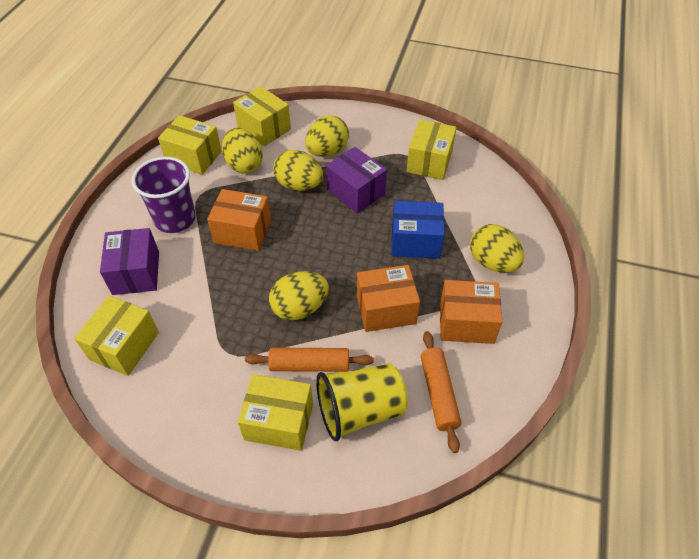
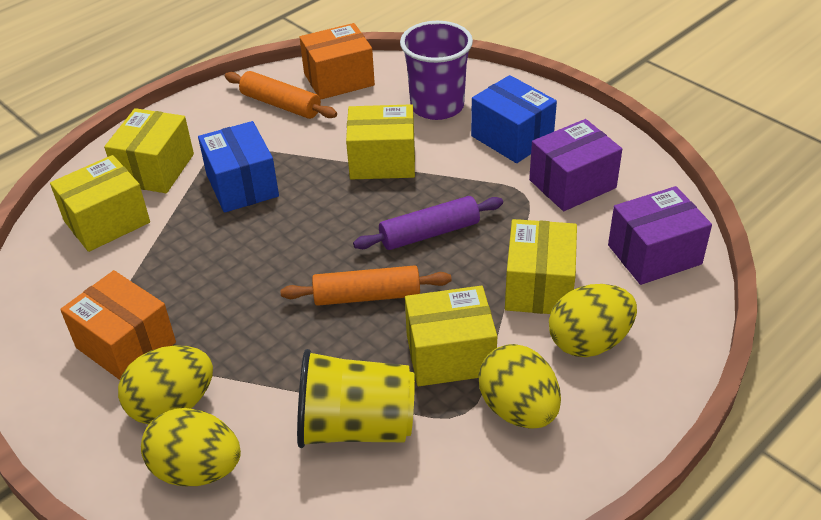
blue box: 1 -> 2
orange box: 3 -> 2
purple rolling pin: 0 -> 1
yellow egg: 5 -> 4

